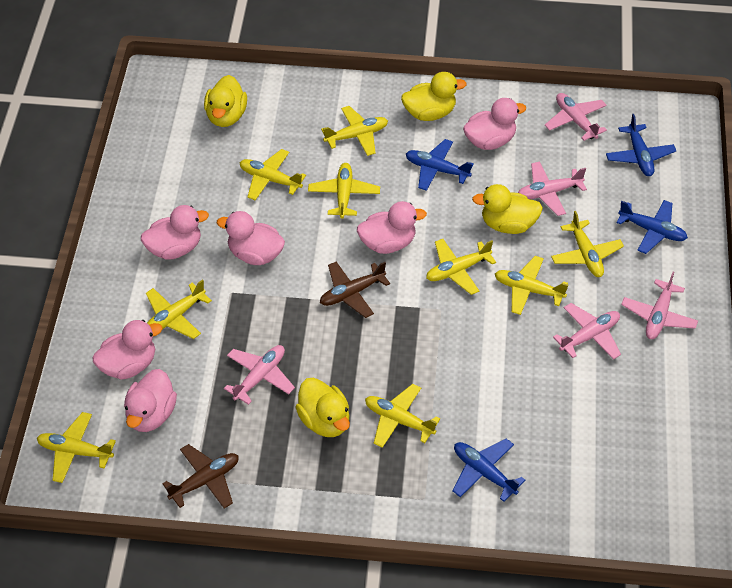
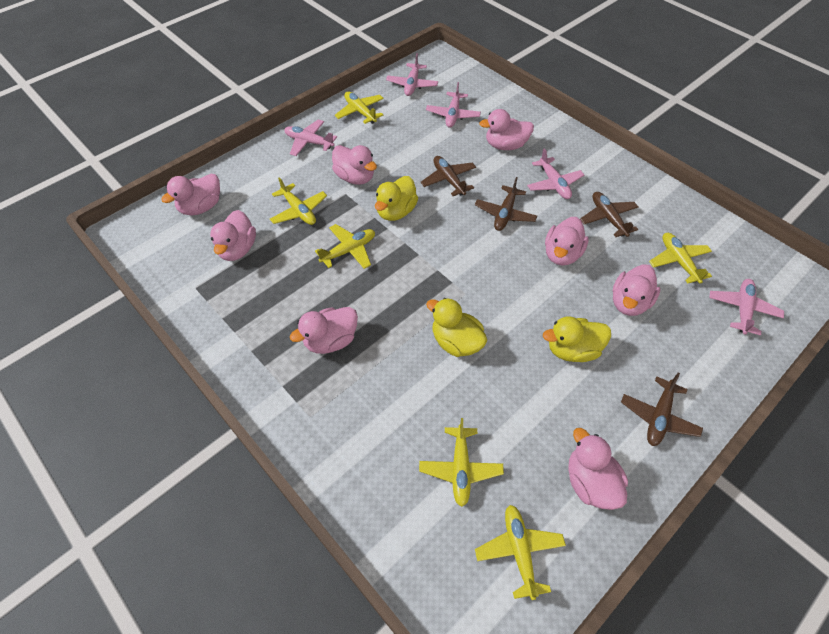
blue plane: 4 -> 0
brown plane: 2 -> 4
pink duck: 6 -> 8
yellow duck: 4 -> 3
yellow plane: 9 -> 6

